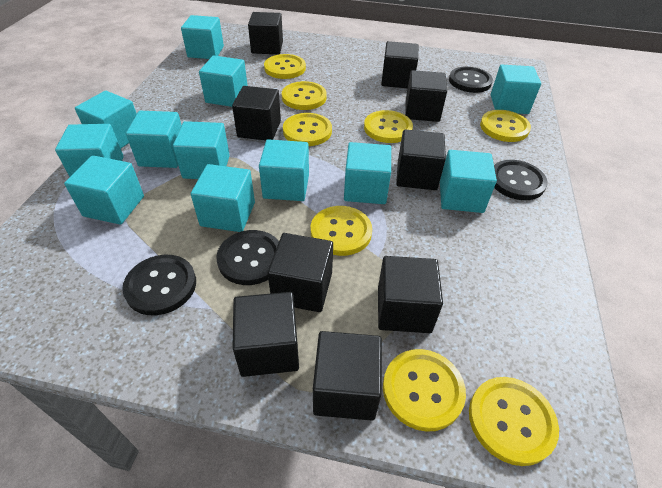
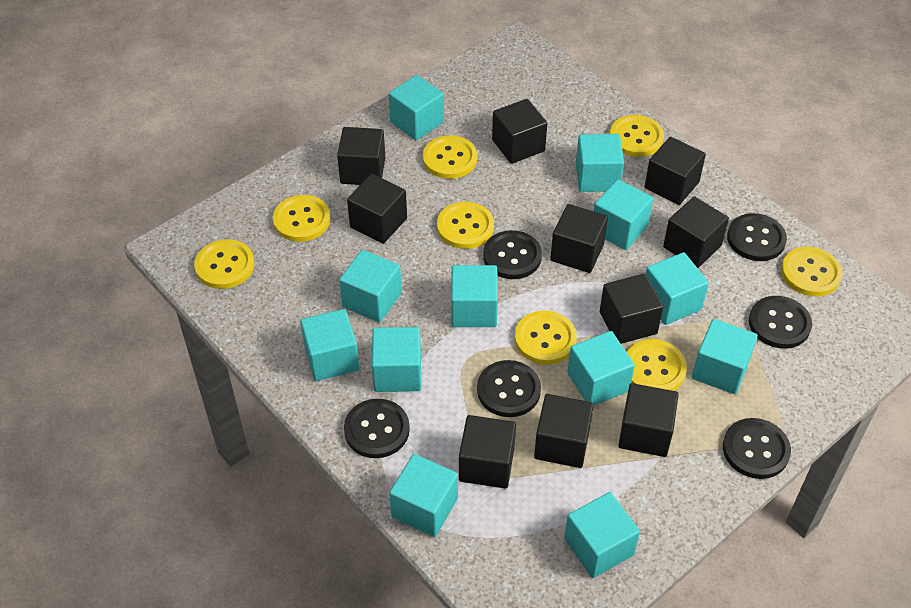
black button: 4 -> 6
black cube: 9 -> 10

